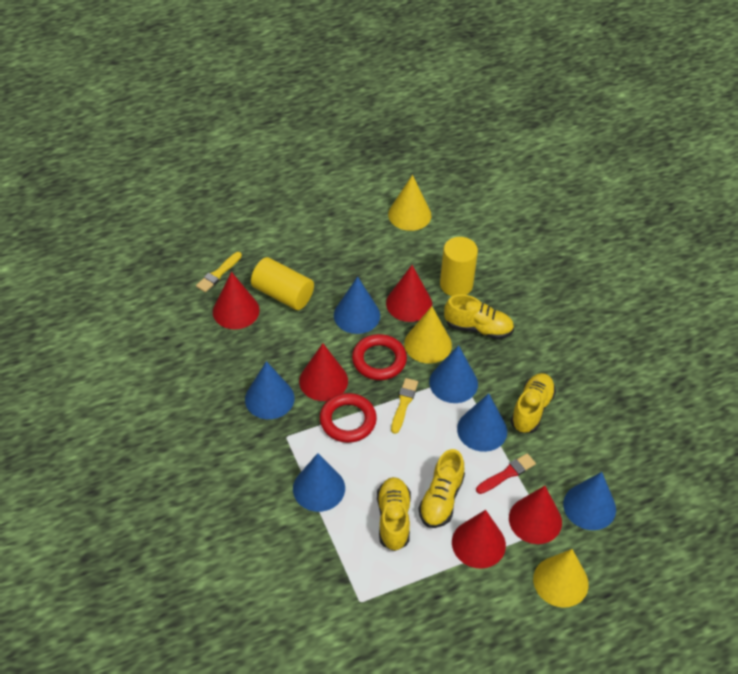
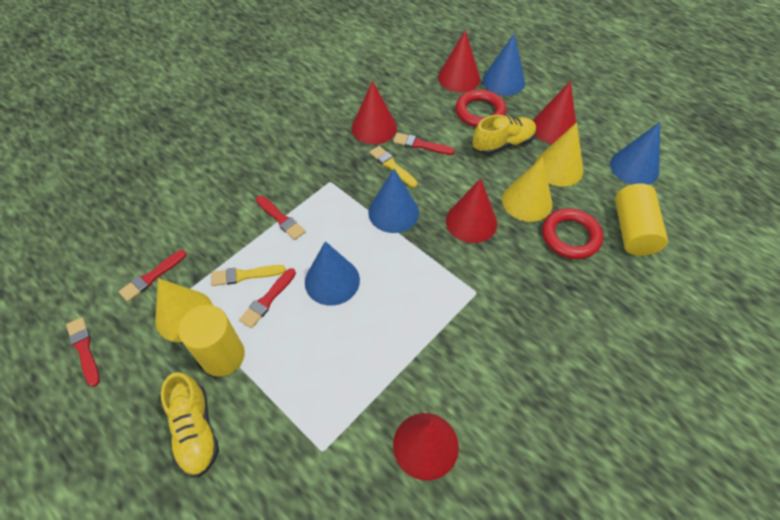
blue cone: 6 -> 4
red brush: 1 -> 5
yellow shoe: 4 -> 2

